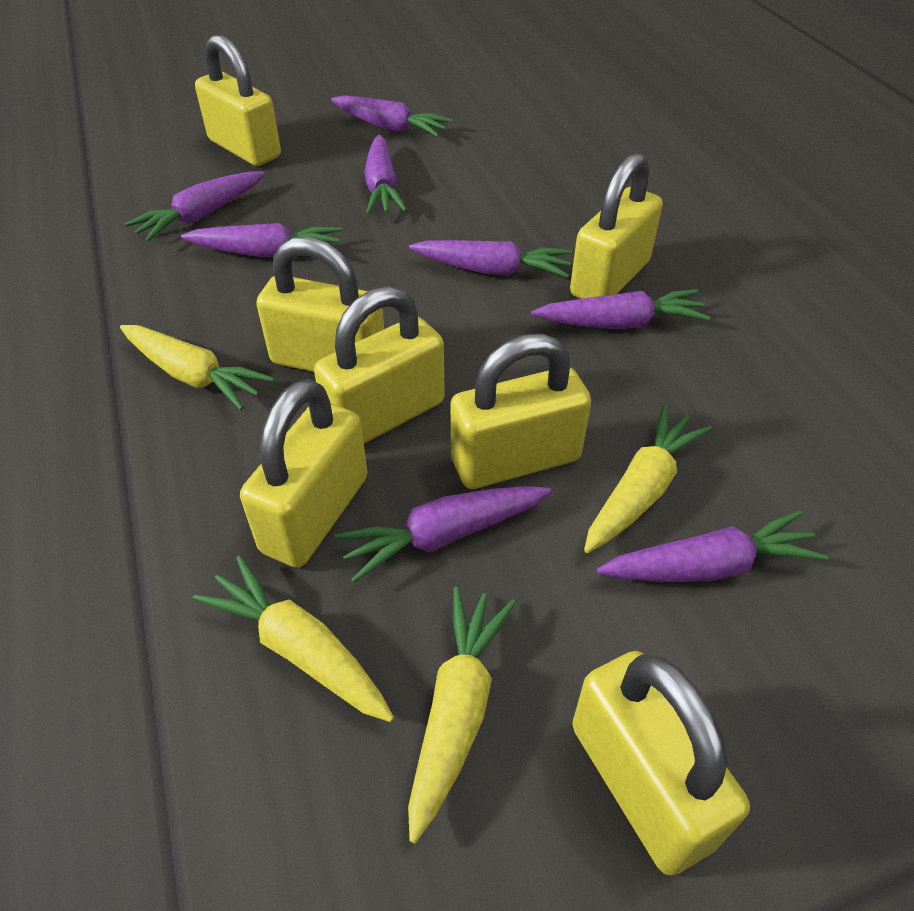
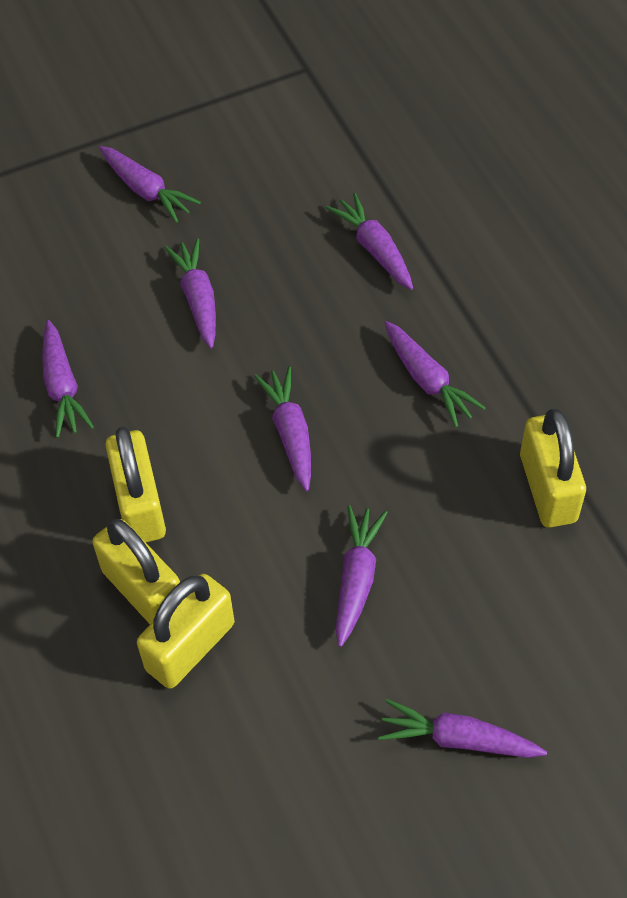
yellow carrot: 4 -> 0
yellow padlock: 7 -> 4

